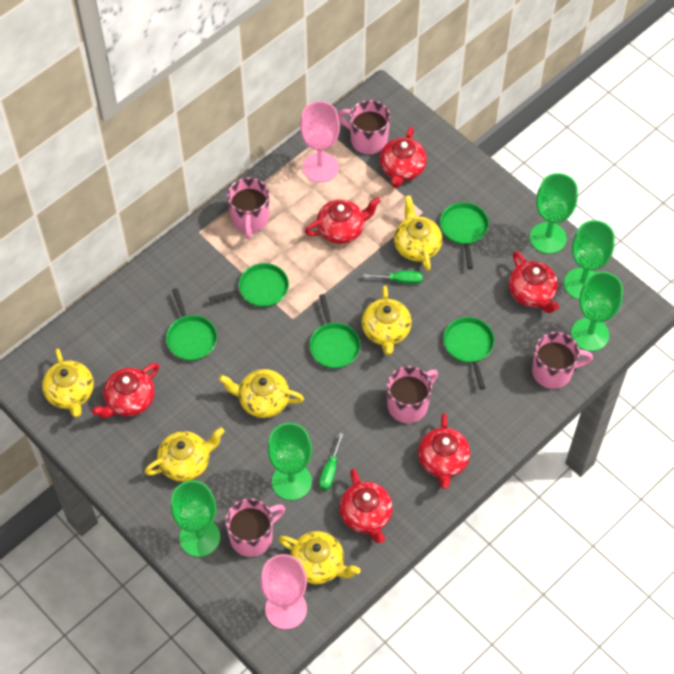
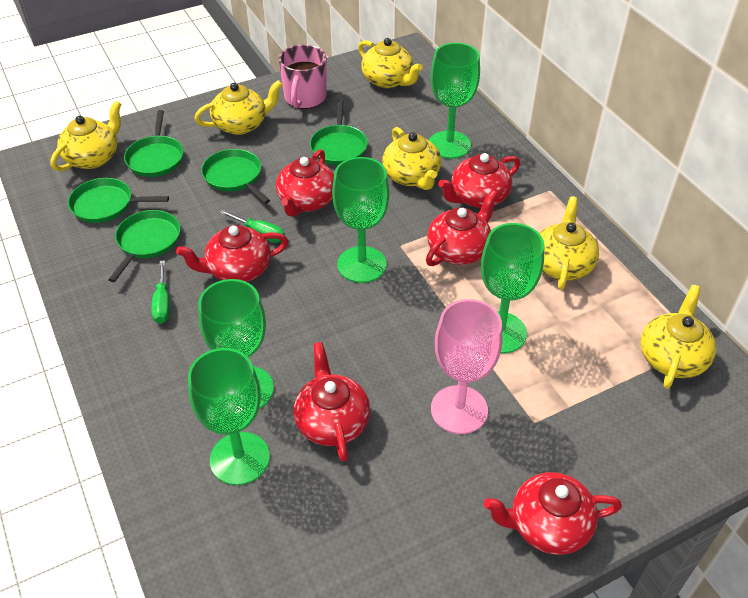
pink goblet: 2 -> 1
pink mug: 5 -> 1

